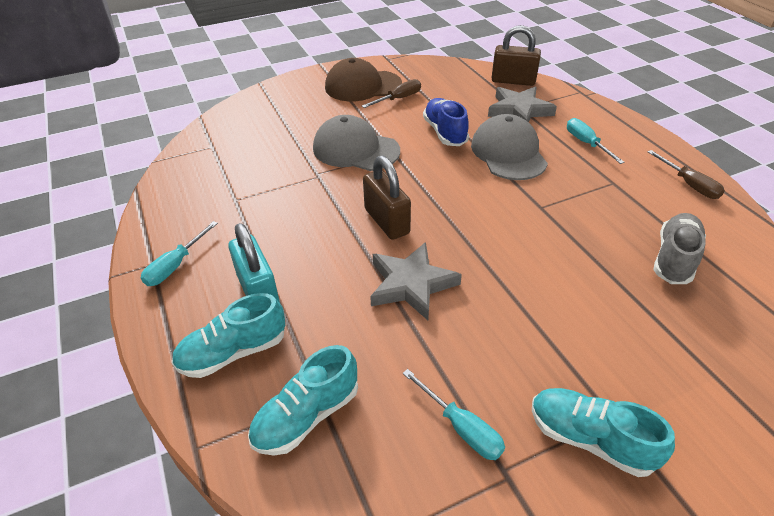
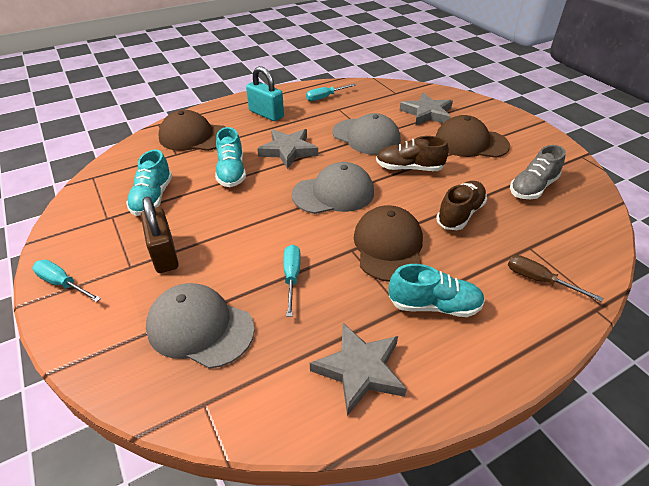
blue shoe: 1 -> 0
brown cap: 1 -> 3
brown padlock: 2 -> 1
brown screwdriver: 2 -> 1
brown shoe: 0 -> 2
grey cap: 2 -> 3
grey star: 2 -> 3

